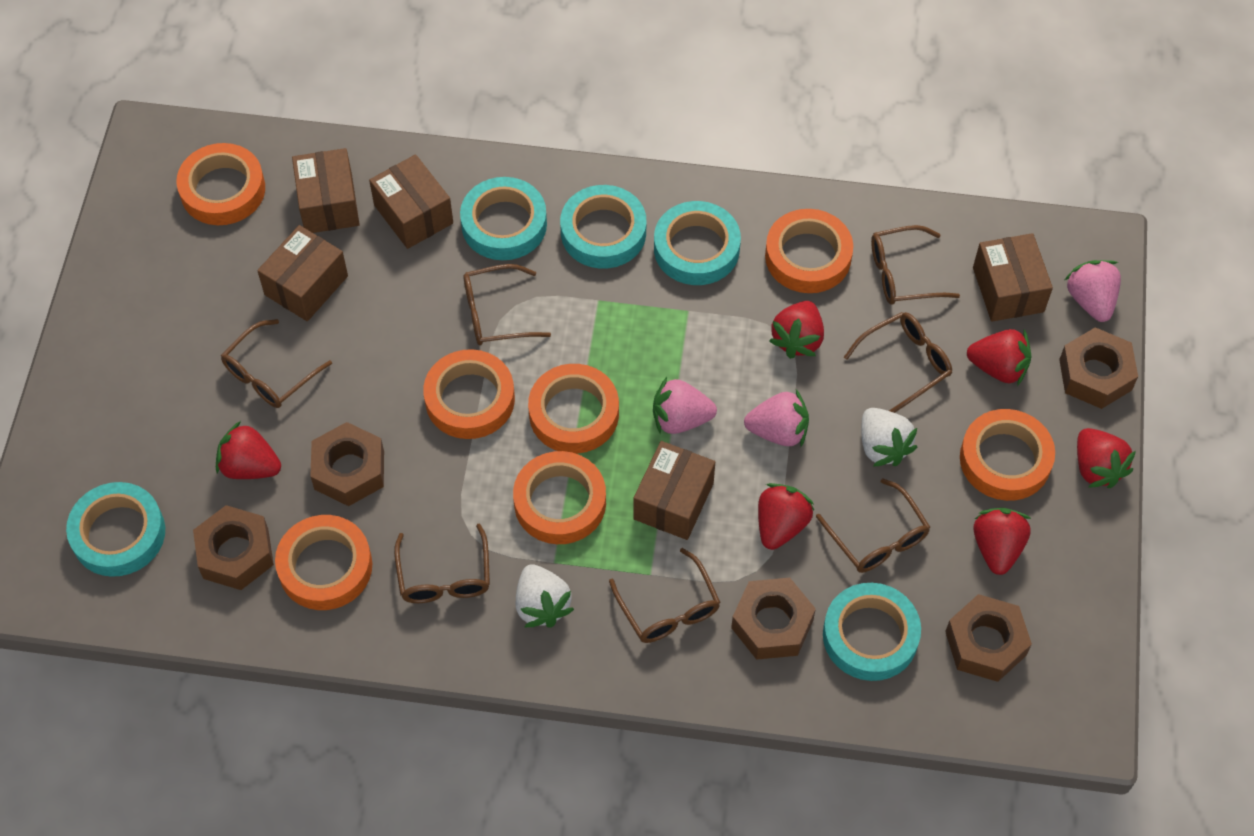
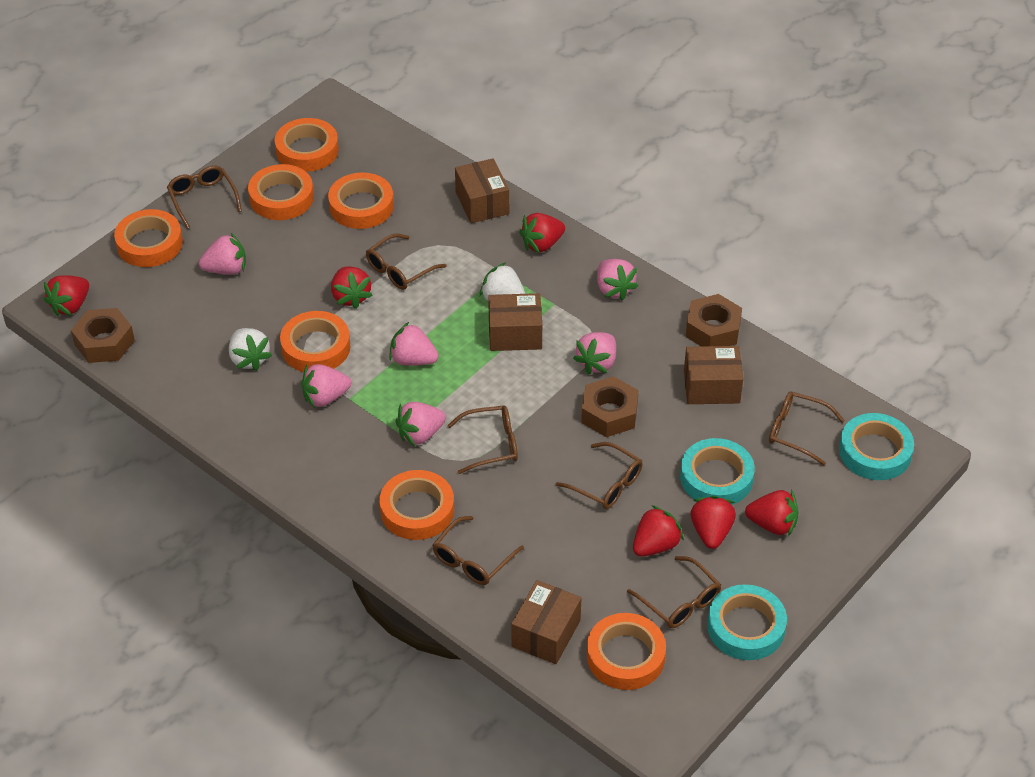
brown box: 5 -> 4
brown nut: 5 -> 3
pink strawberry: 3 -> 6
turquoise tape: 5 -> 3

